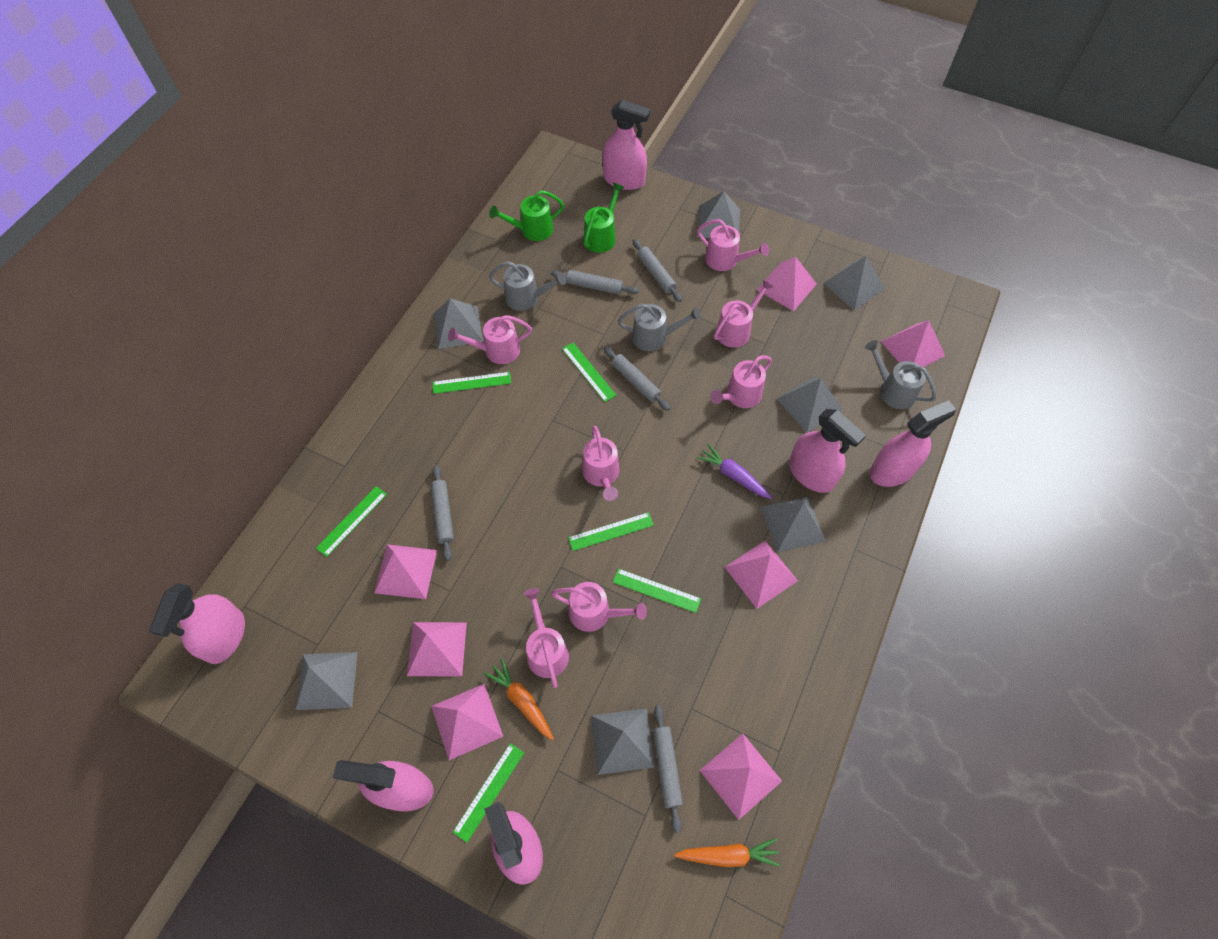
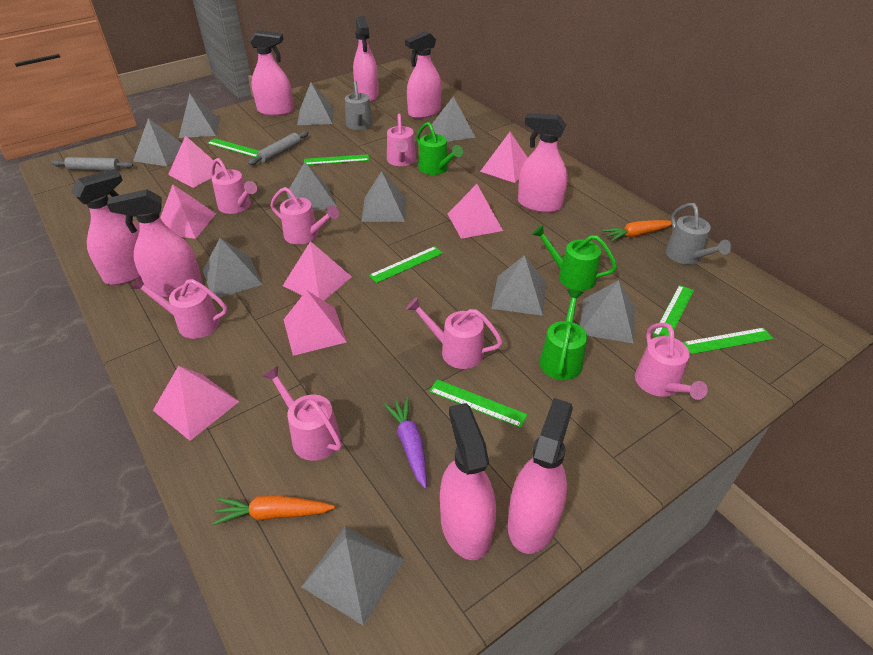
green watering can: 2 -> 3
grey pyramid: 7 -> 10
grey rolling pin: 5 -> 2
grey watering can: 3 -> 2
pink spray bottle: 6 -> 8

